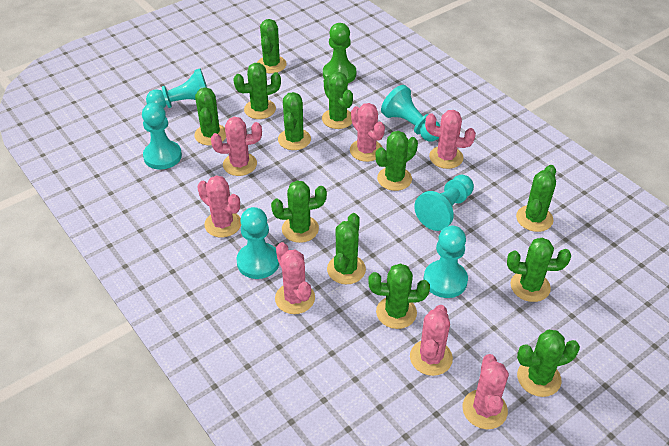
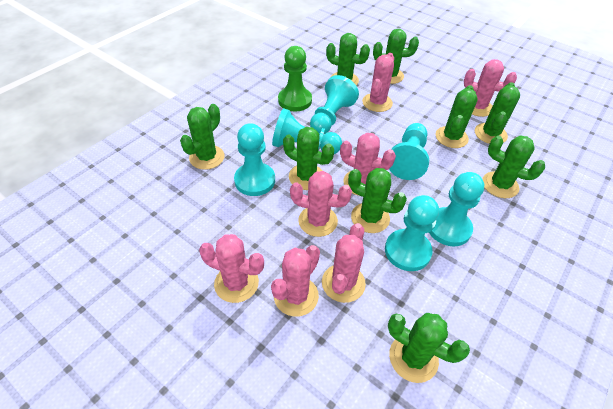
green cactus: 12 -> 9

